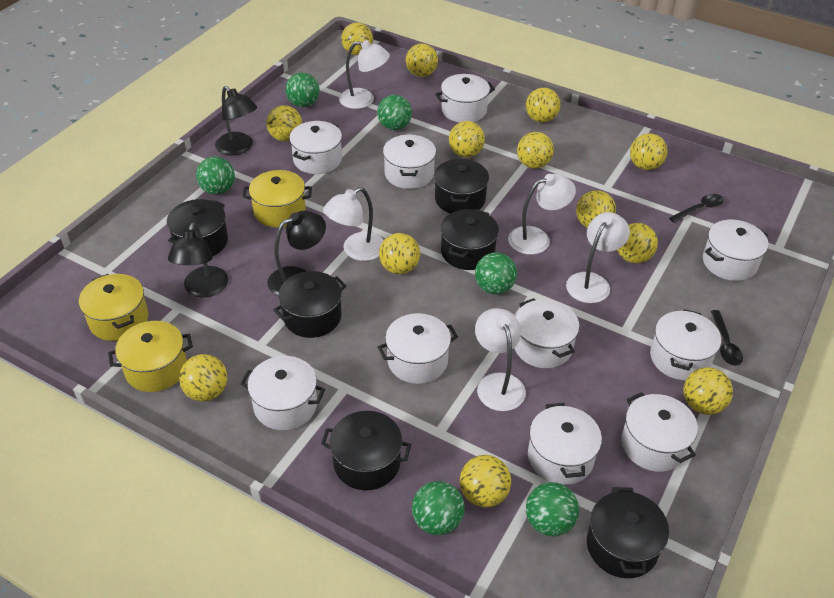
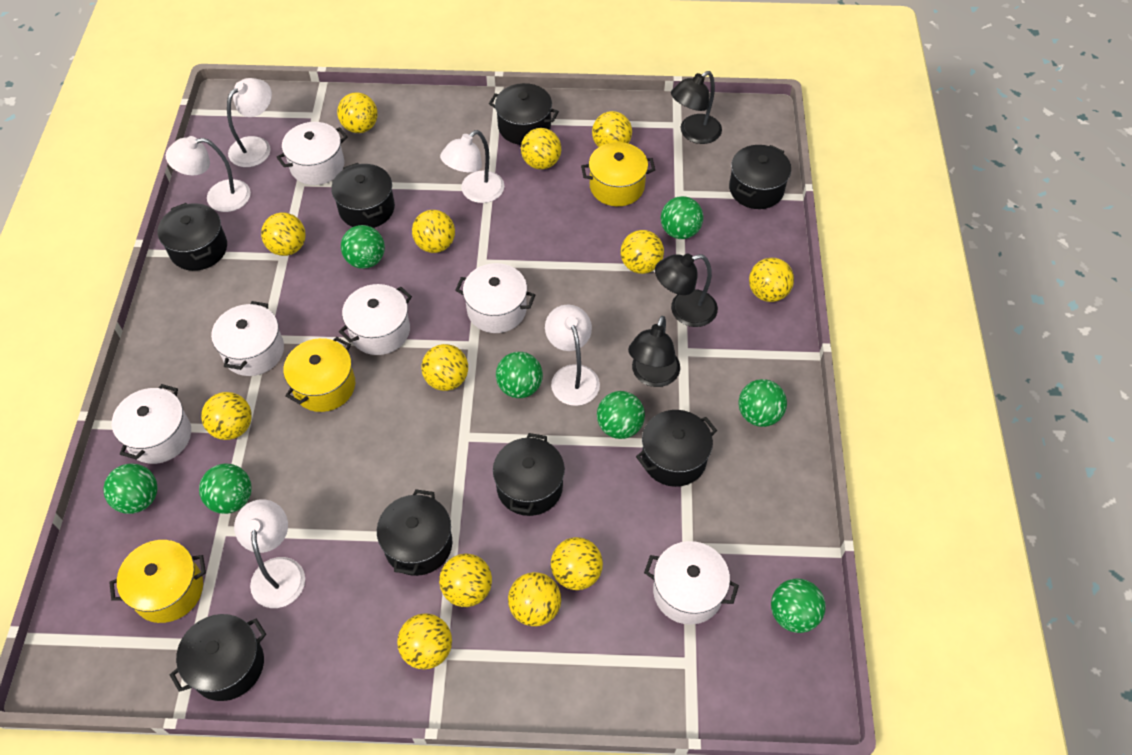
black pot: 6 -> 8
black spoon: 2 -> 0
green ball: 6 -> 8
white pot: 10 -> 6

